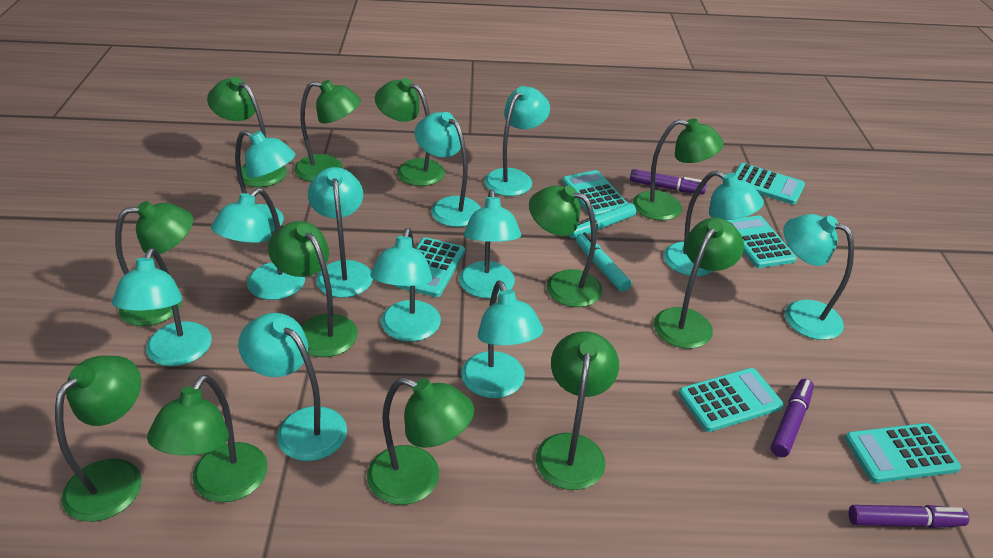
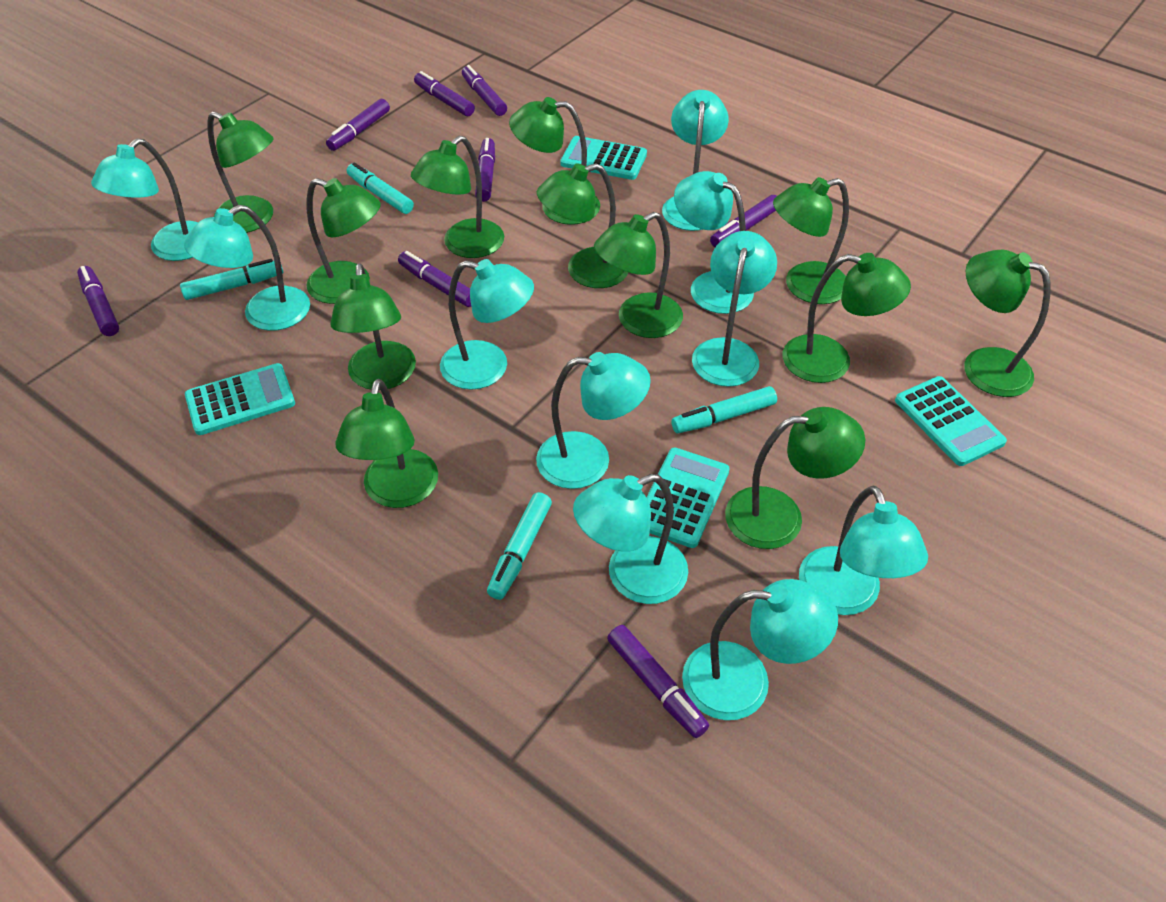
purple marker: 3 -> 8
turquoise calculator: 6 -> 4
turquoise lamp: 12 -> 10
turquoise marker: 2 -> 4

